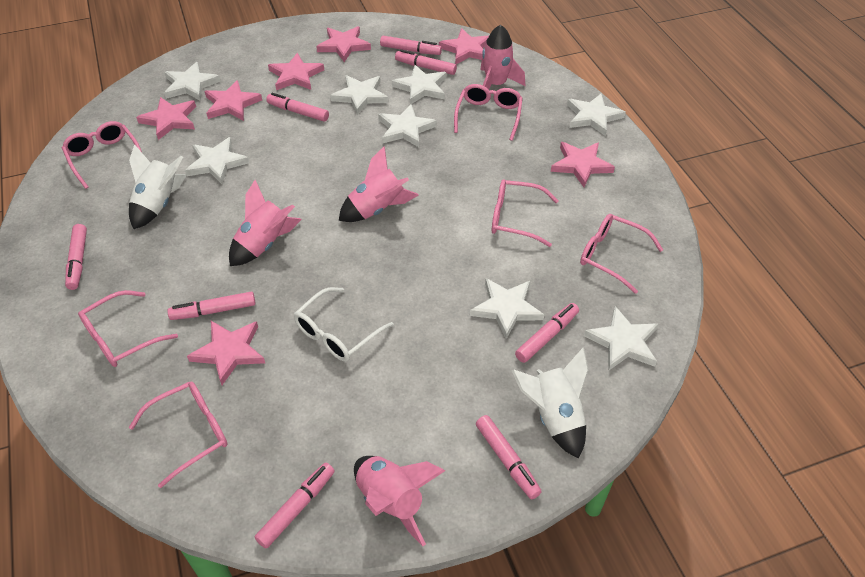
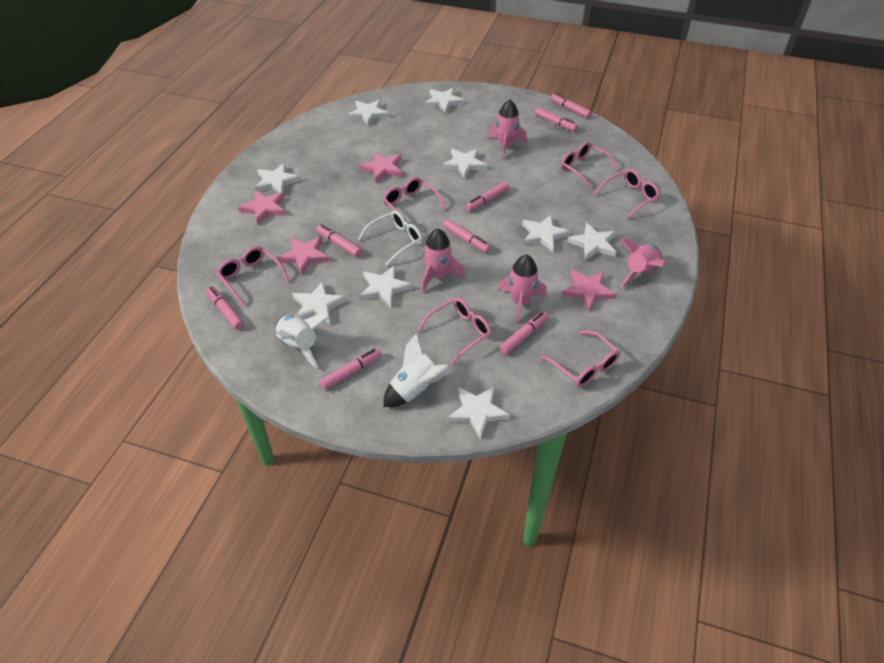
pink star: 7 -> 4
white star: 8 -> 9

